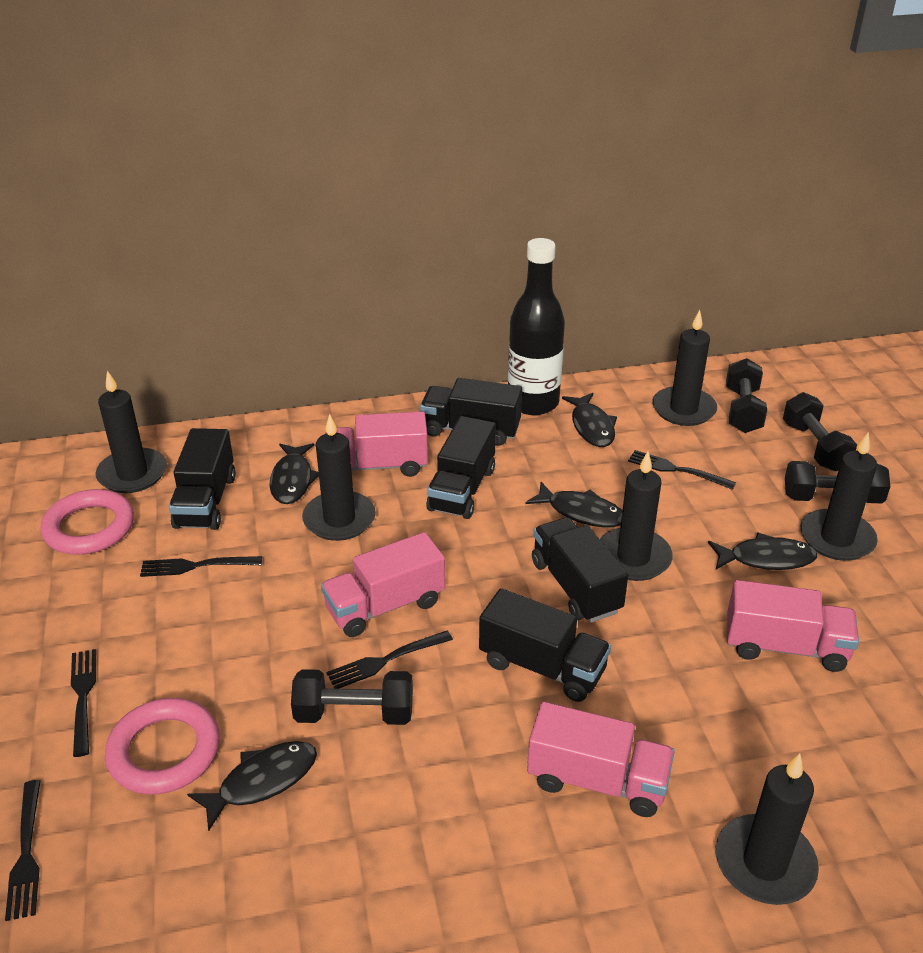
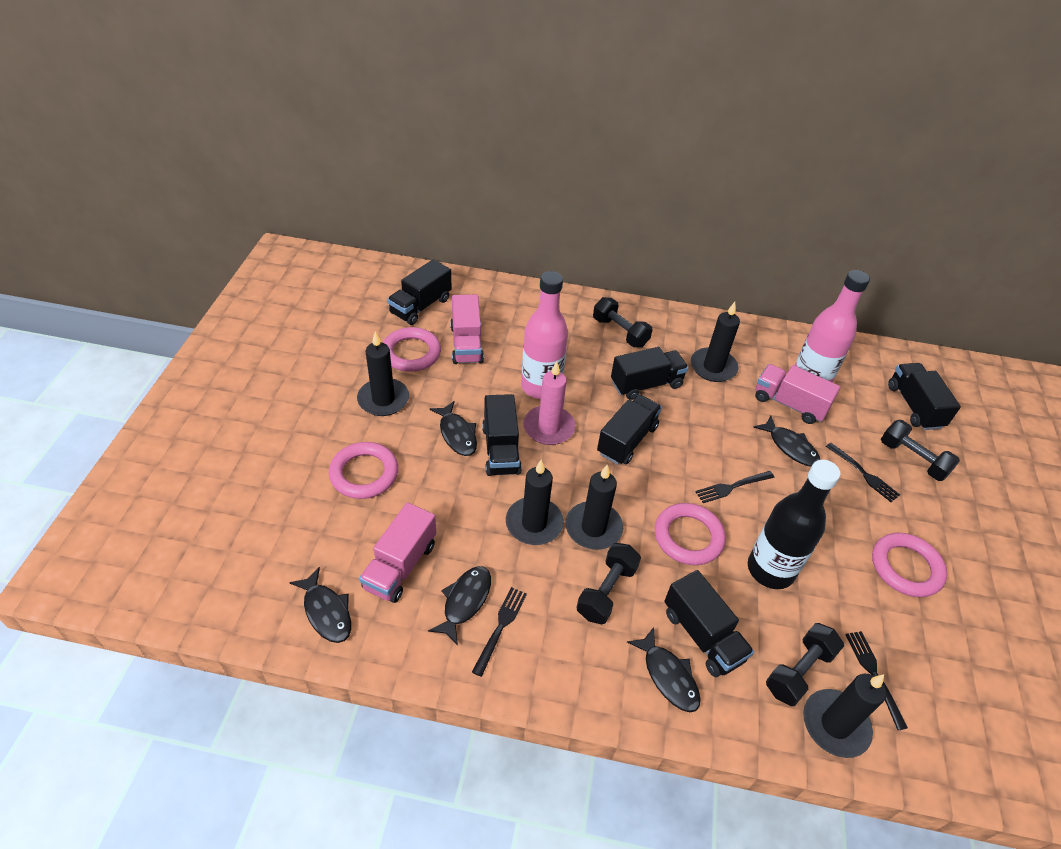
black candle: 6 -> 5
black fork: 5 -> 4
black truck: 5 -> 6
pink bottle: 0 -> 2
pink candle: 0 -> 1
pink ring: 2 -> 4
pink truck: 4 -> 3

